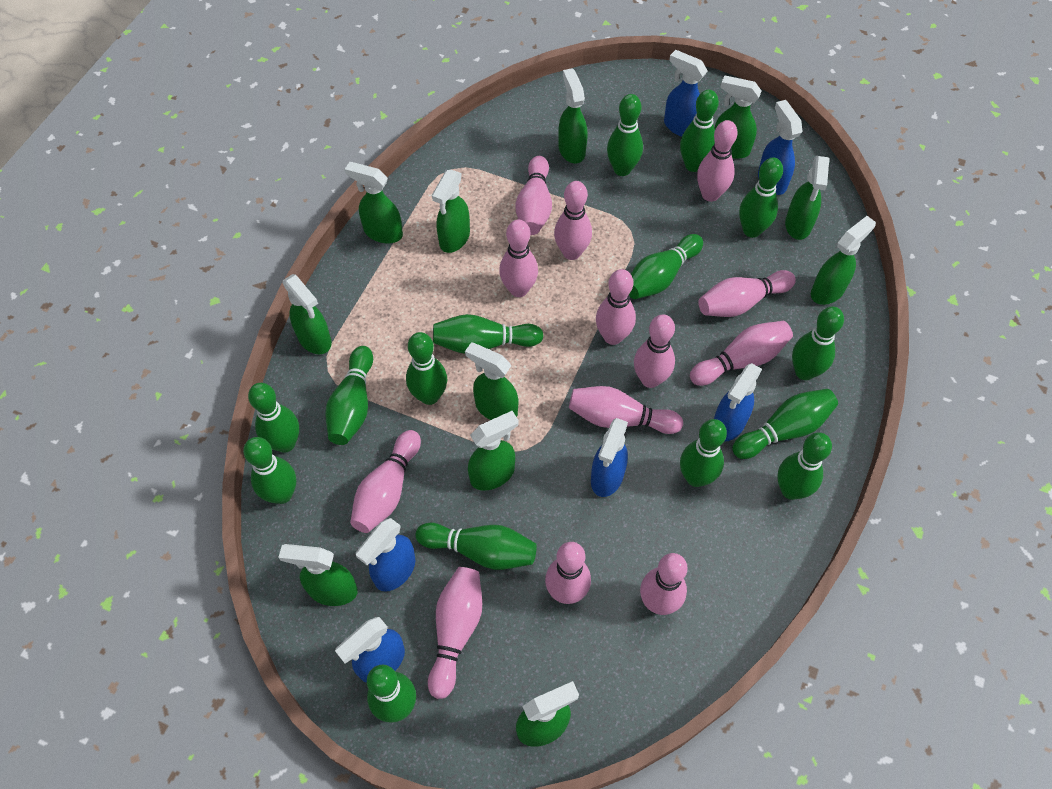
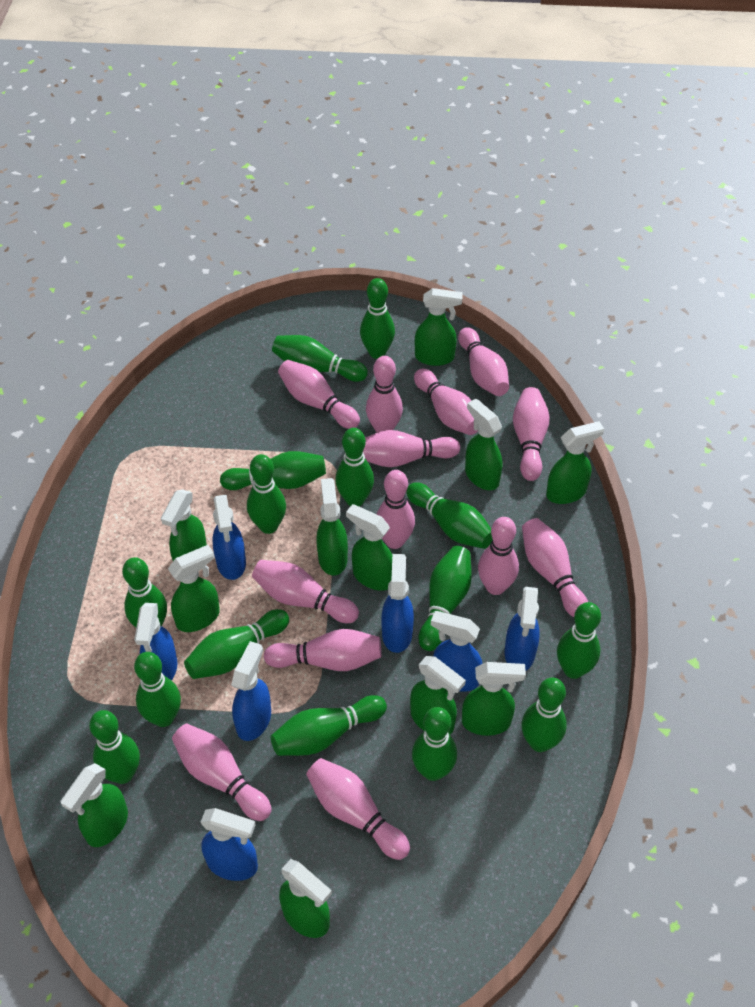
blue spray bottle: 6 -> 7

